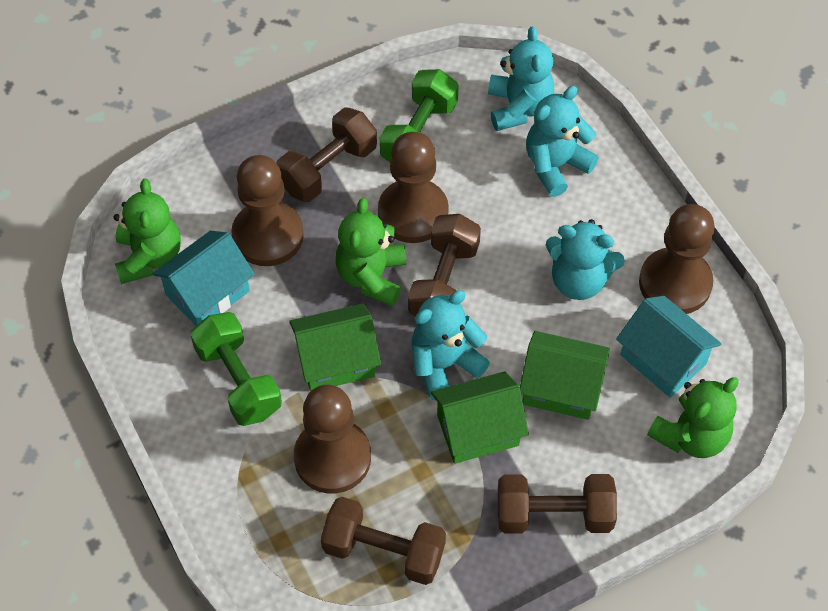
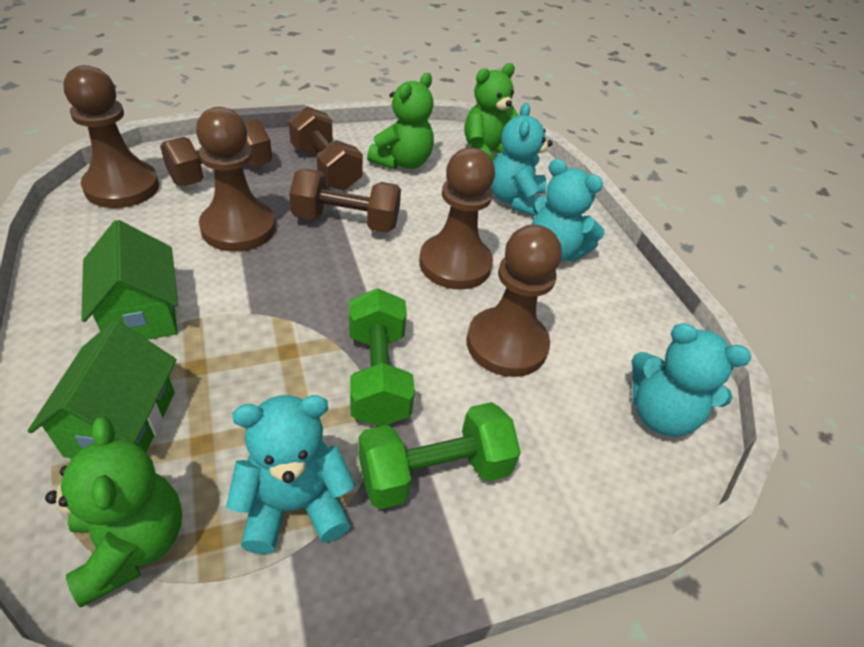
brown dumbbell: 4 -> 3
green house: 3 -> 2
turquoise house: 2 -> 0

